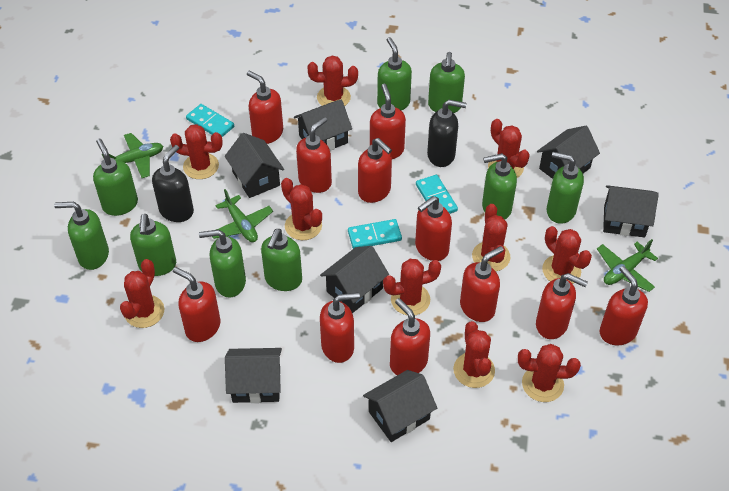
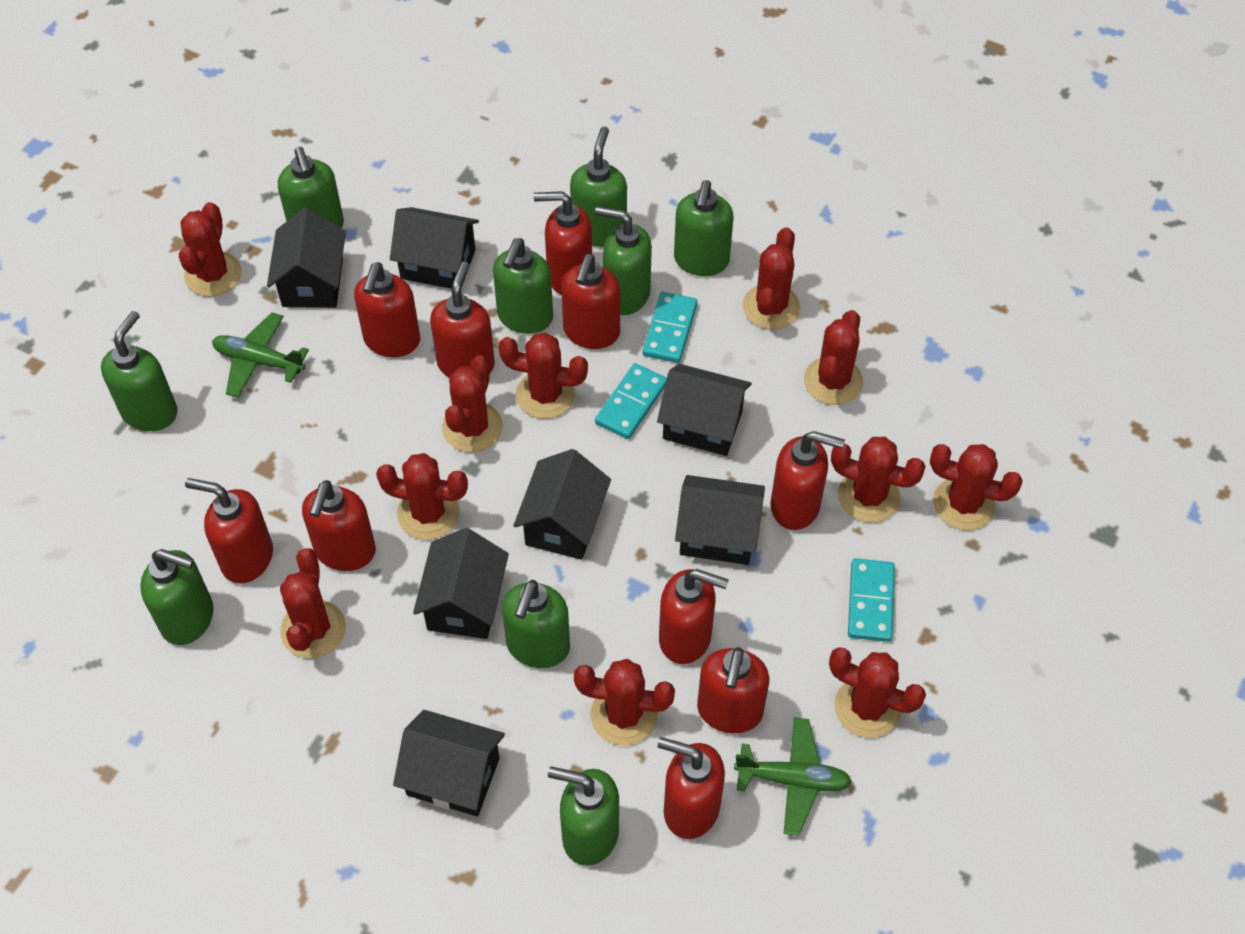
black soap dispenser: 2 -> 0
green plane: 3 -> 2
red cactus: 10 -> 11
red soap dispenser: 11 -> 10

